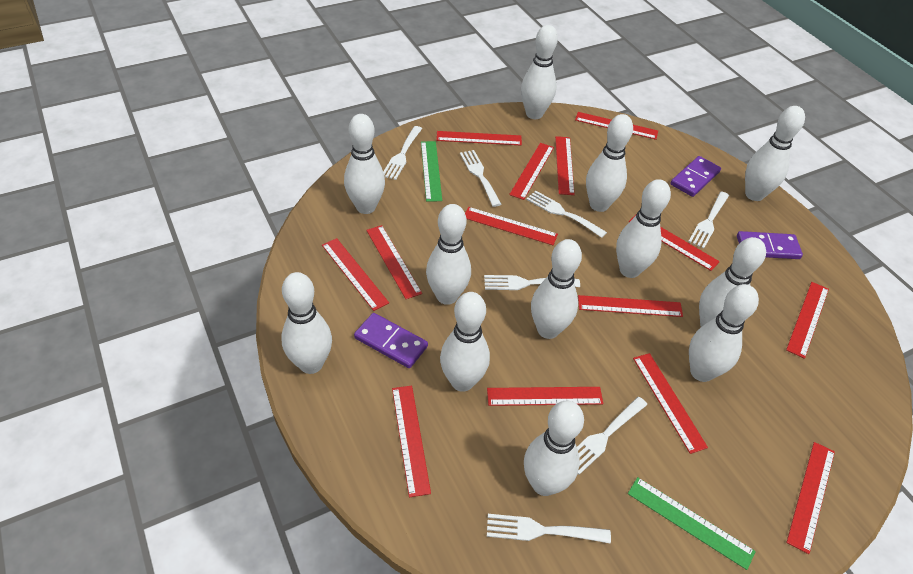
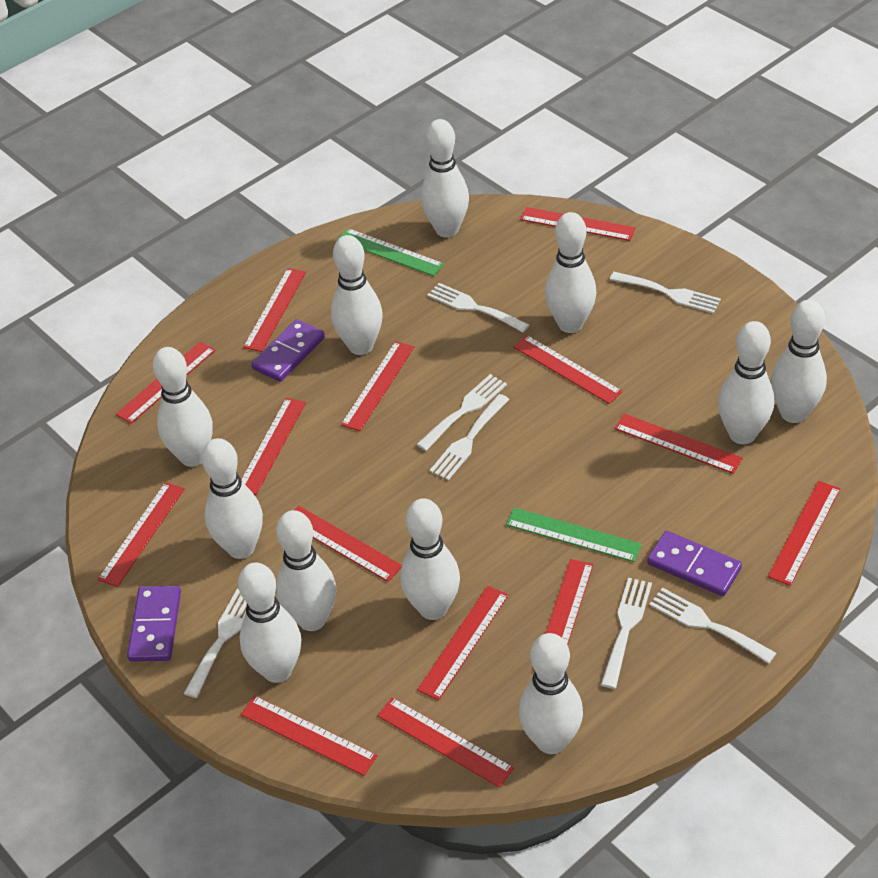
white bowling pin: 12 -> 11

